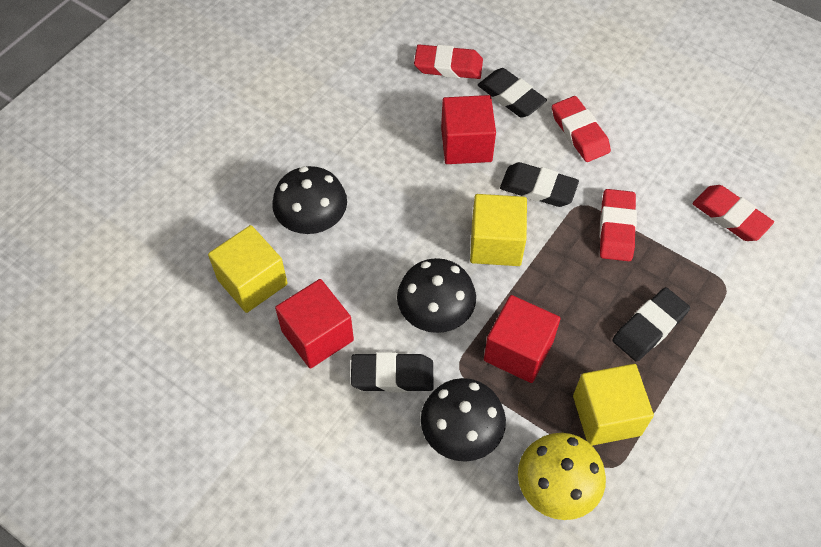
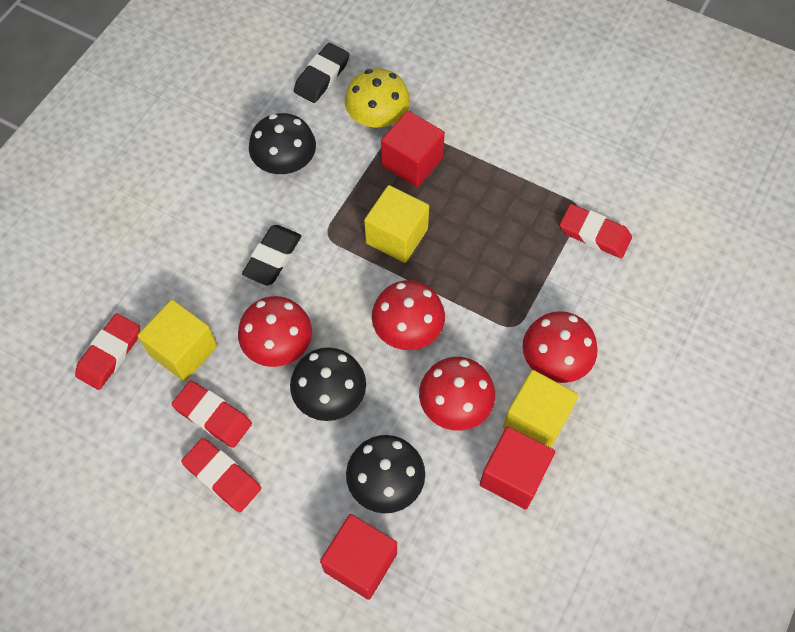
black eraser: 4 -> 2
red mushroom: 0 -> 4

